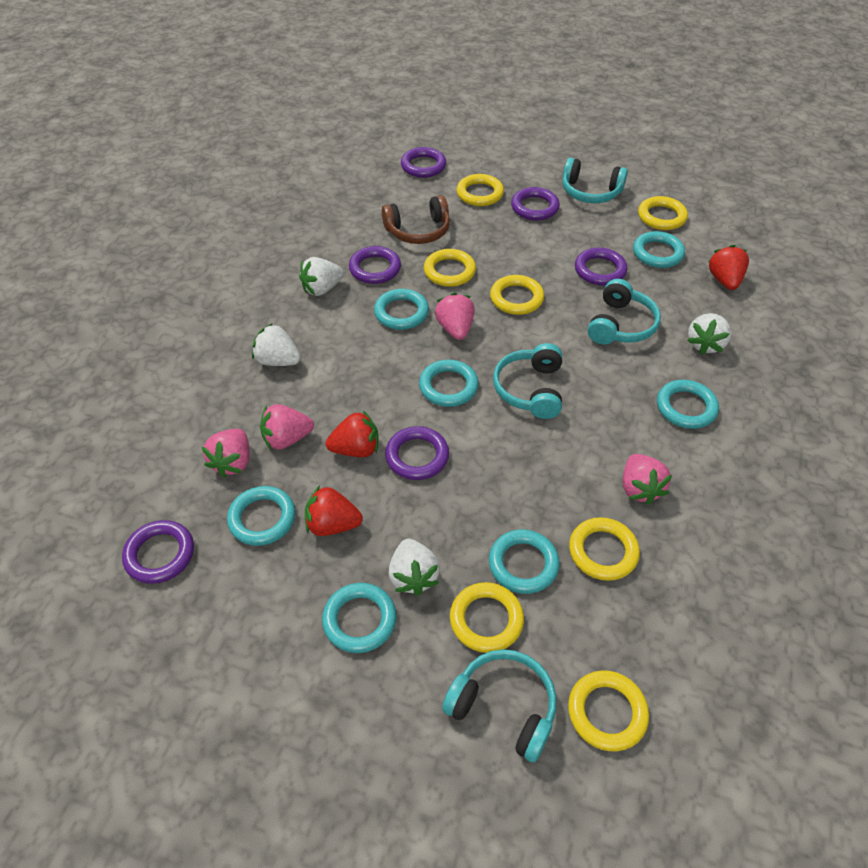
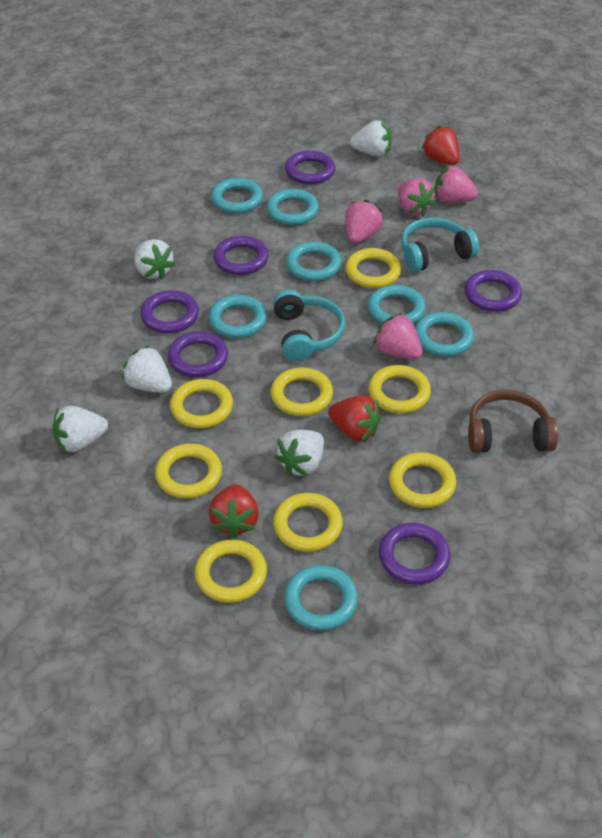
turquoise headphones: 4 -> 2
white strawberry: 4 -> 5
yellow ring: 7 -> 8

